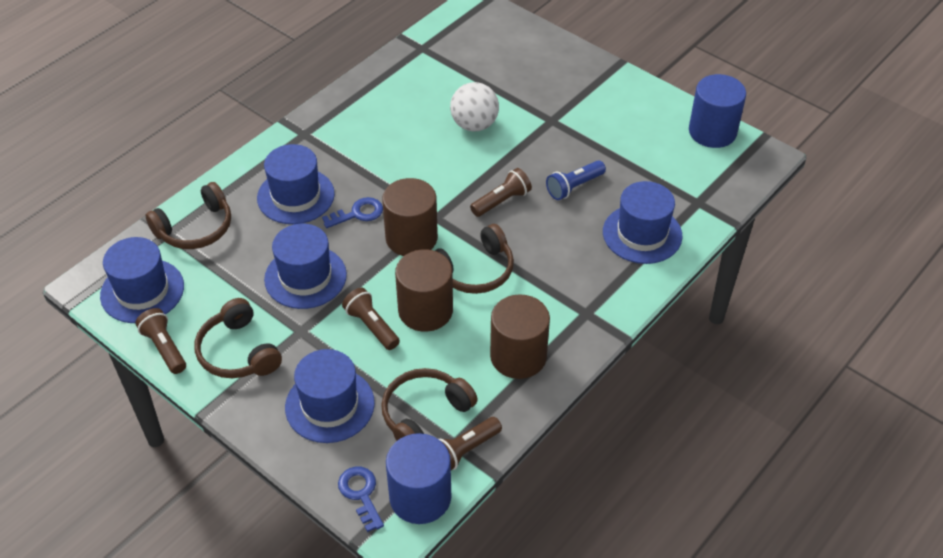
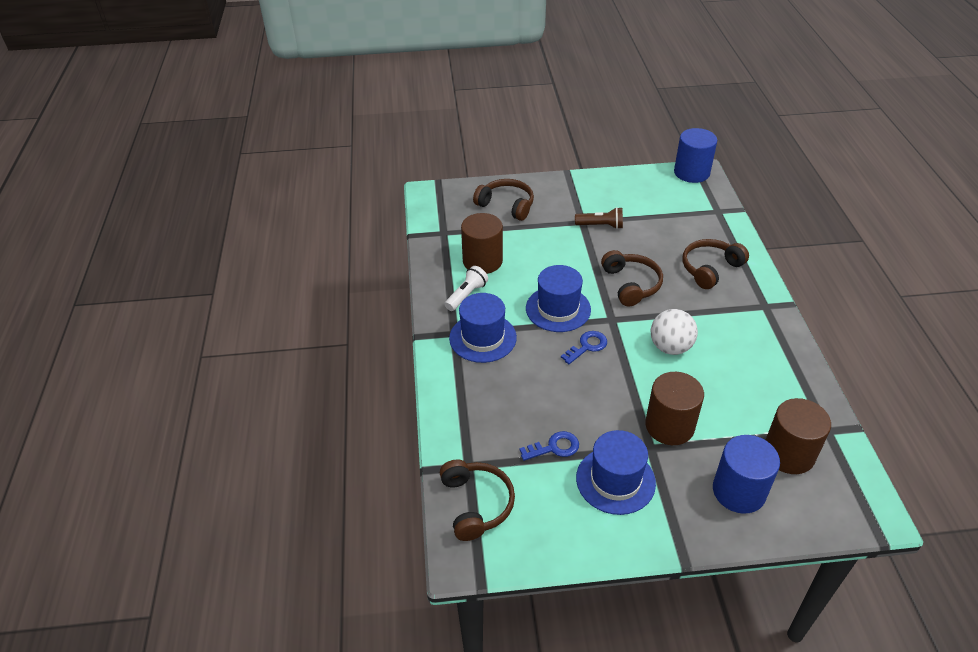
blue flashlight: 1 -> 0
blue hat: 5 -> 3
brown flashlight: 4 -> 1
white flashlight: 0 -> 1

